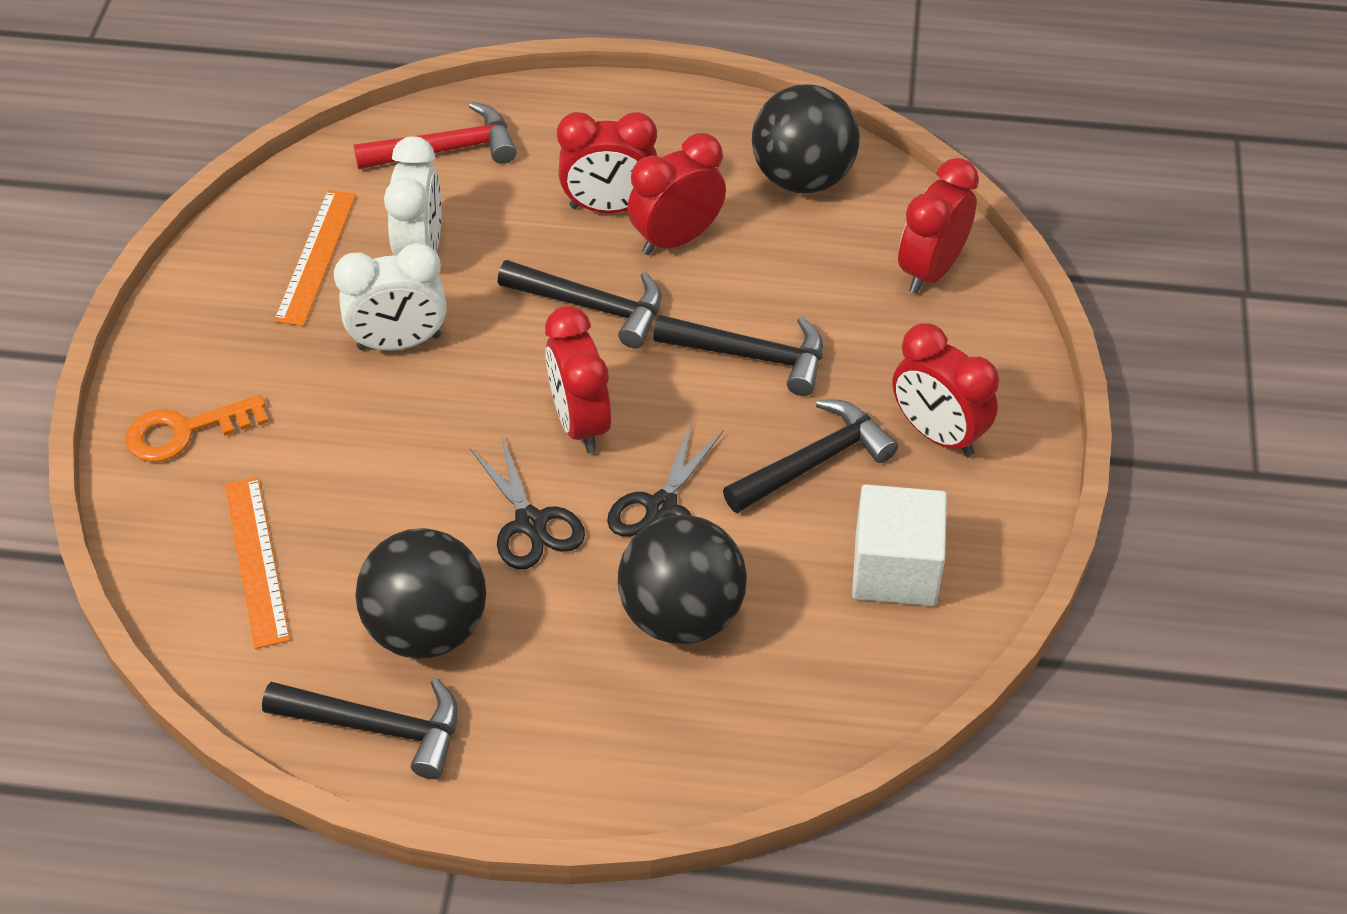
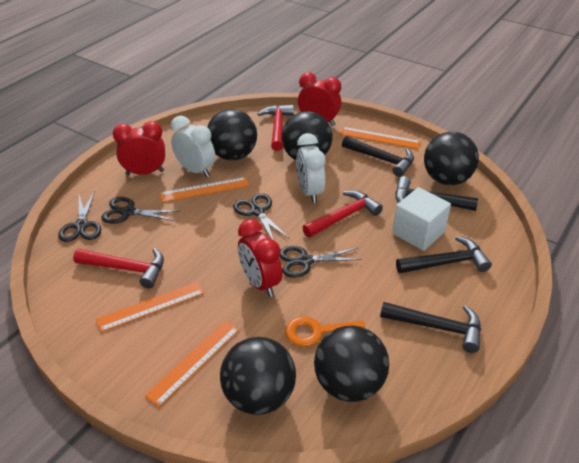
black ball: 3 -> 5
black scissors: 2 -> 4
orange ruler: 2 -> 4
red clock: 5 -> 3
red hammer: 1 -> 3

